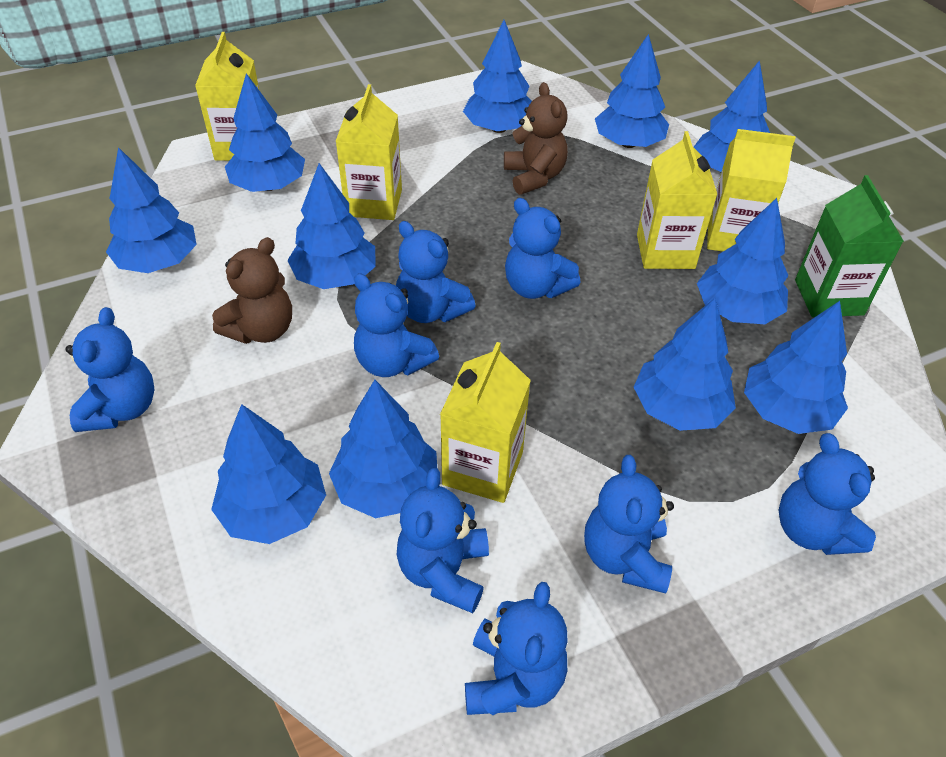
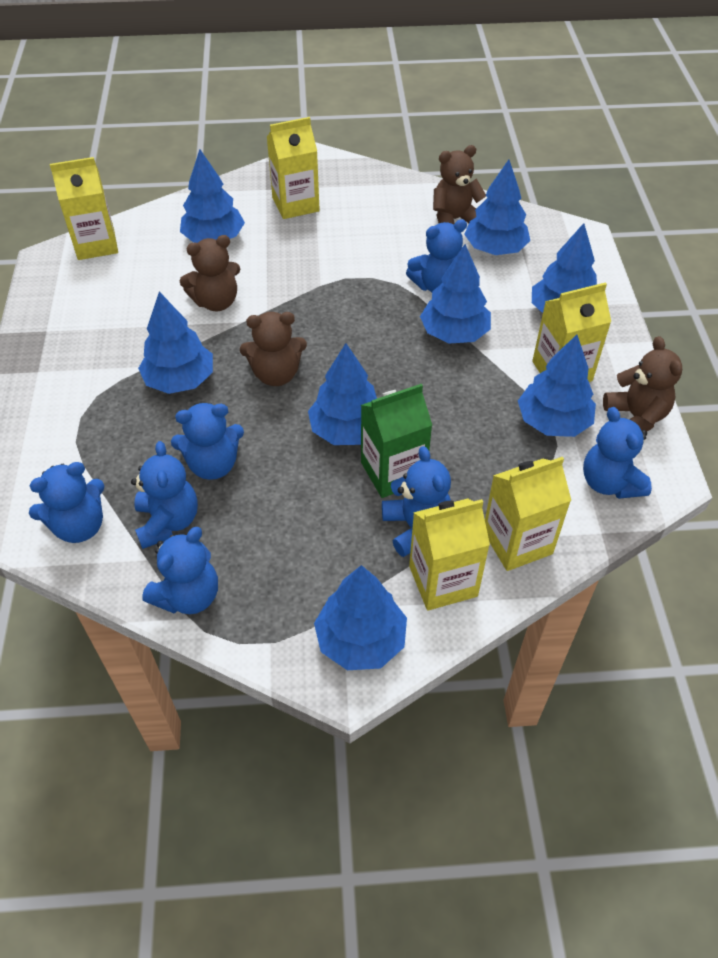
blue teddy bear: 8 -> 7
blue tree: 11 -> 8
brown teddy bear: 2 -> 4

